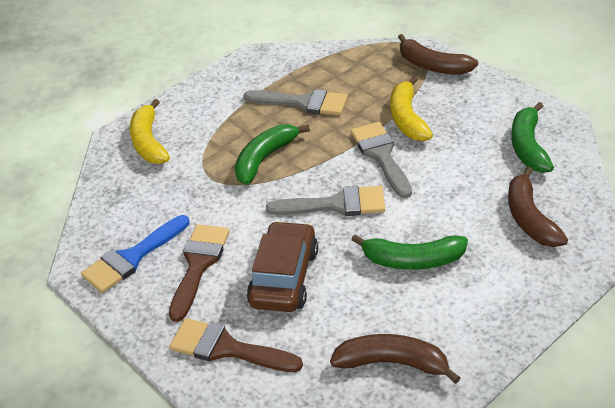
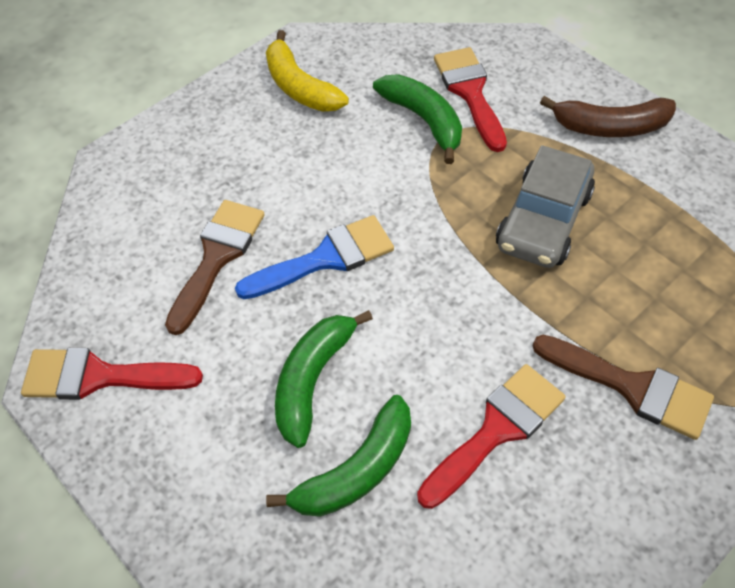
brown banana: 3 -> 1
brown car: 1 -> 0
grey brush: 3 -> 0
grey car: 0 -> 1
red brush: 0 -> 3
yellow banana: 2 -> 1

